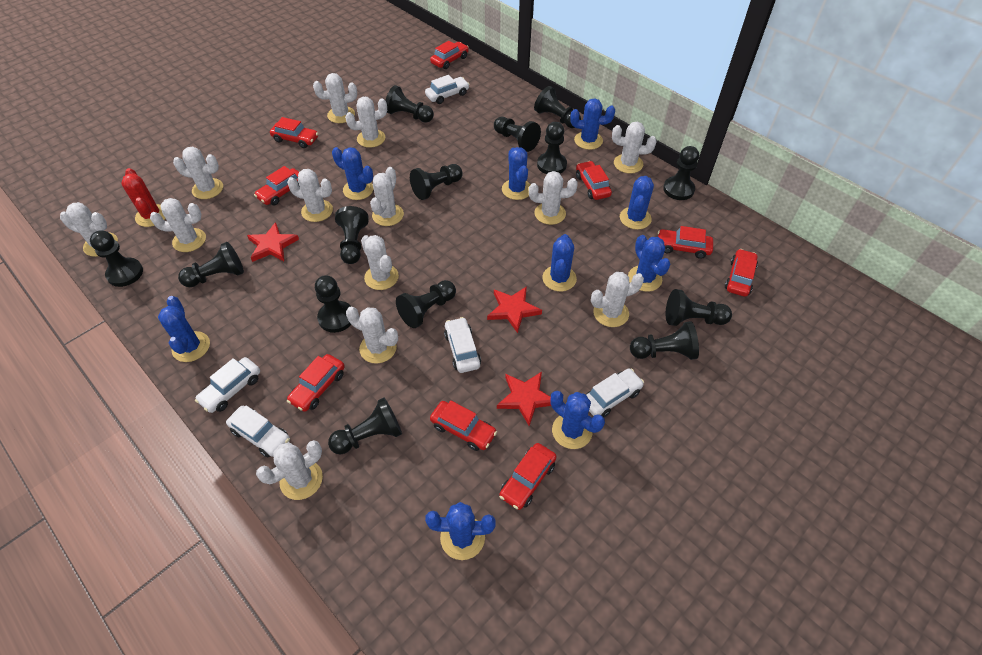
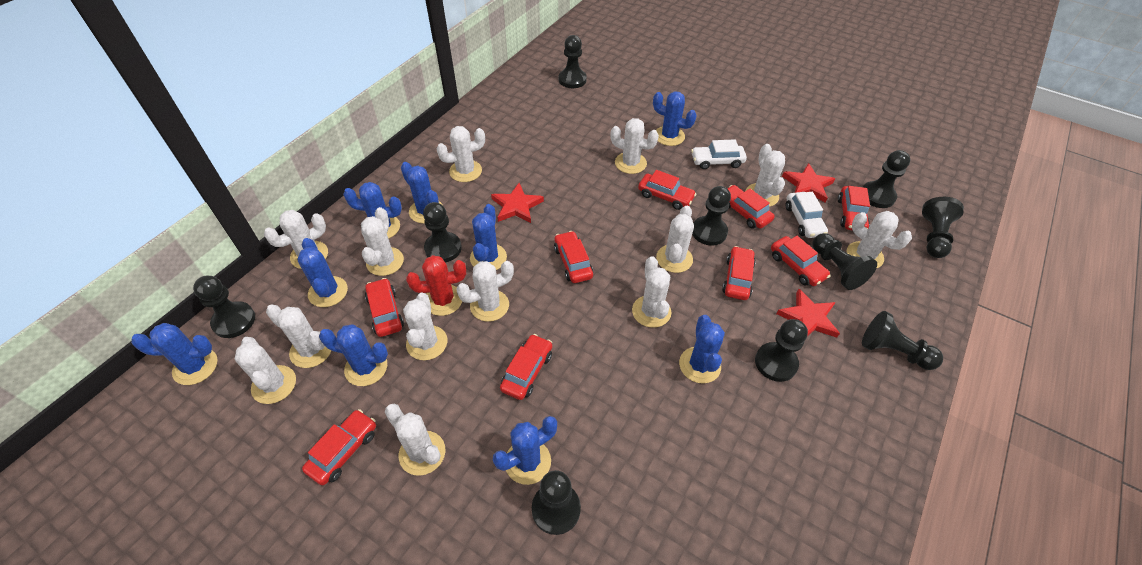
black pawn: 14 -> 10
white car: 5 -> 2

